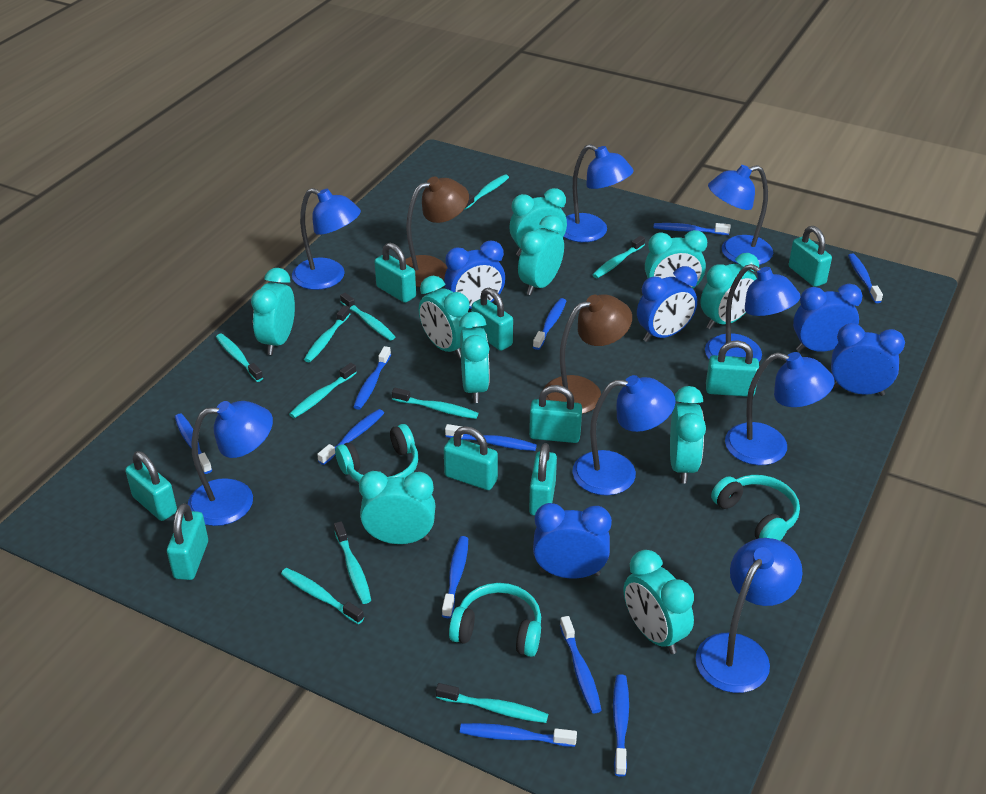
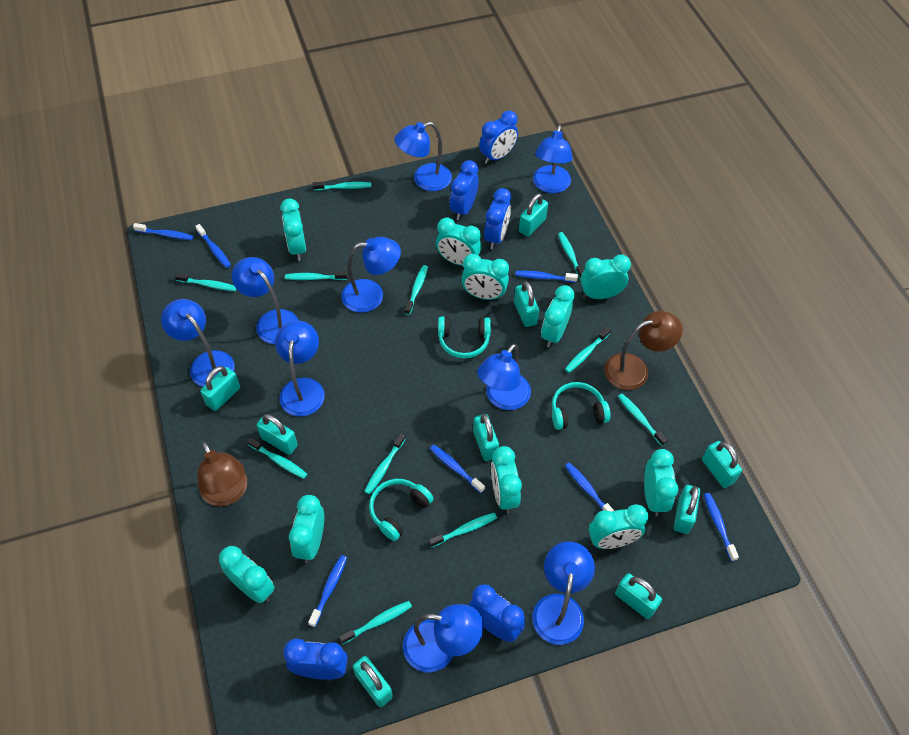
blue lamp: 8 -> 9
blue toothbrush: 11 -> 7
turquoise toothbrush: 10 -> 11

